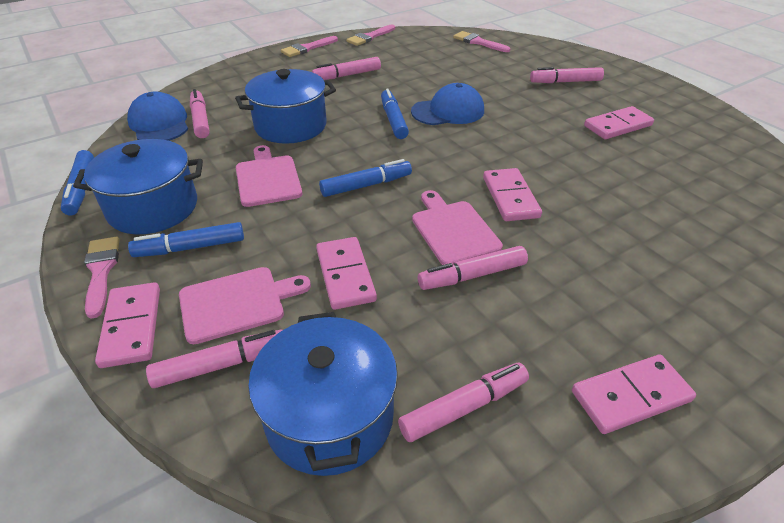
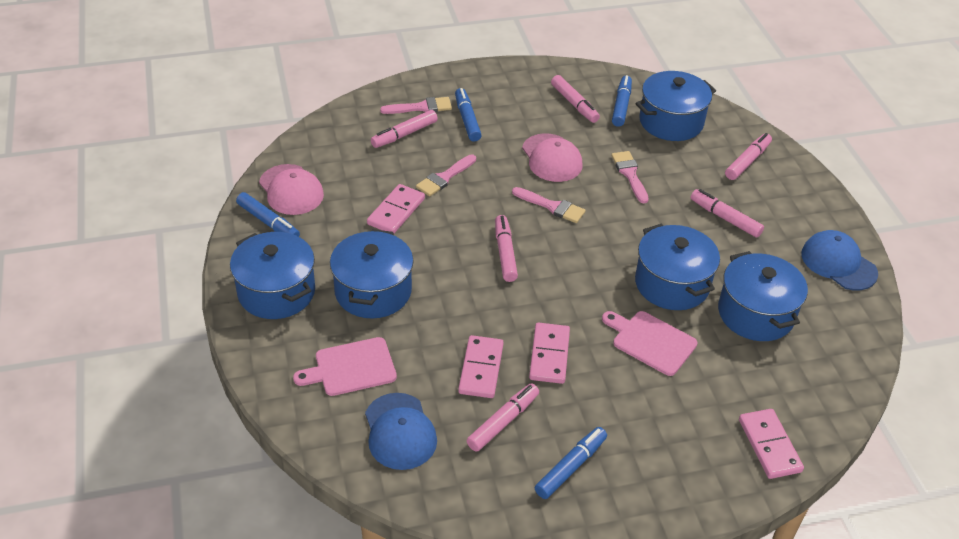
blue pot: 3 -> 5
pink cap: 0 -> 2
pink cutting board: 3 -> 2
pink domino: 5 -> 4

